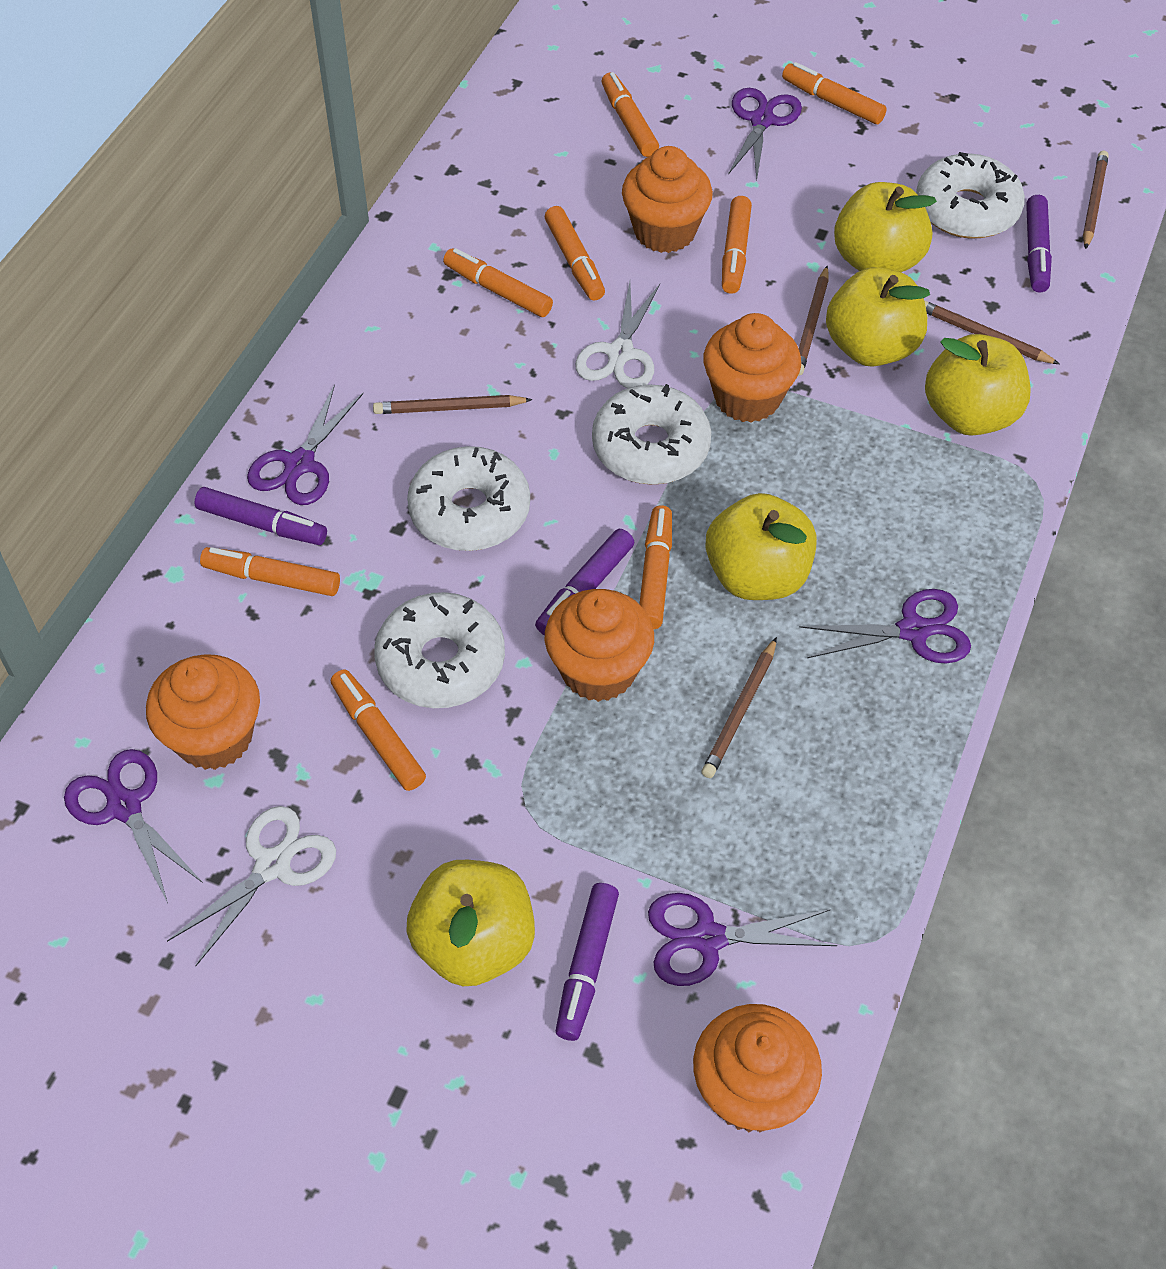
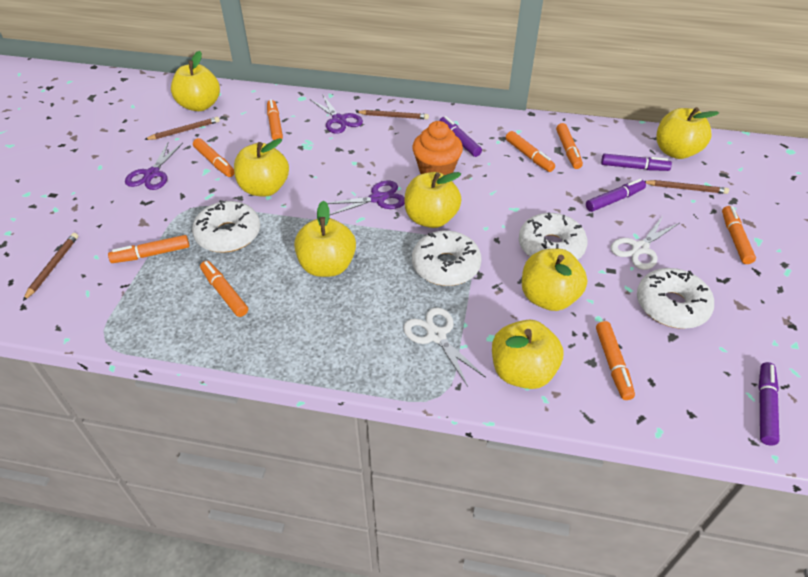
brown pencil: 5 -> 4
orange cupcake: 5 -> 1
purple scissors: 5 -> 3
yellow apple: 5 -> 7

